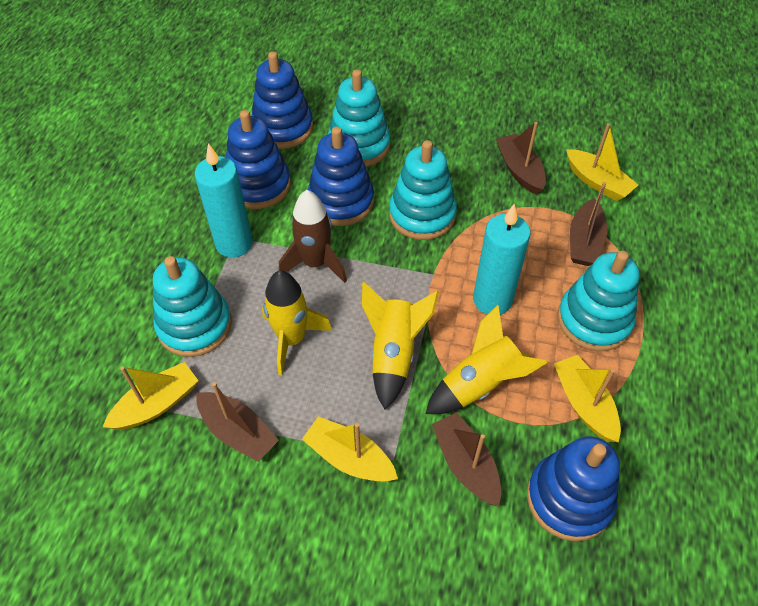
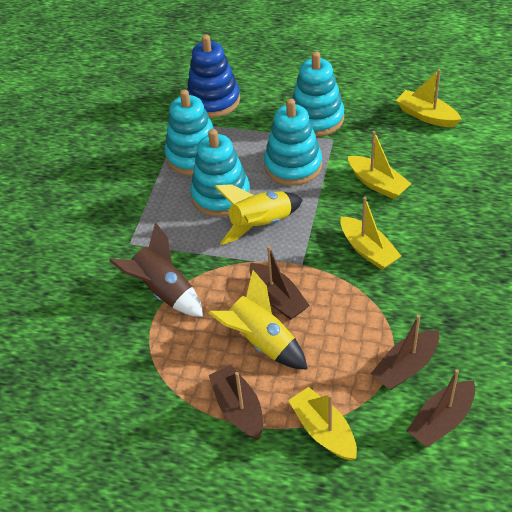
blue stacking toy: 4 -> 1
turquoise candle: 2 -> 0
yellow rocket: 3 -> 2

